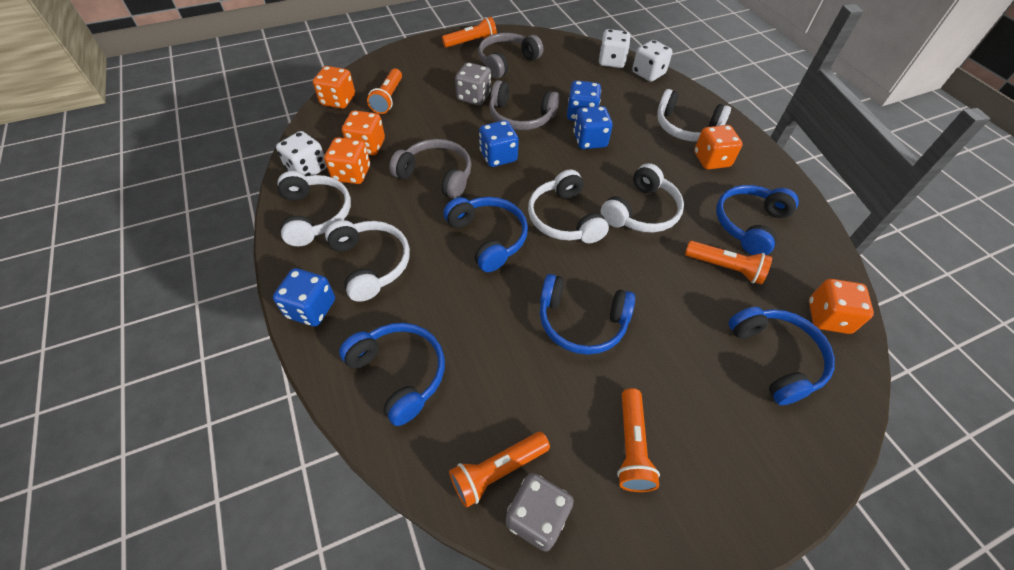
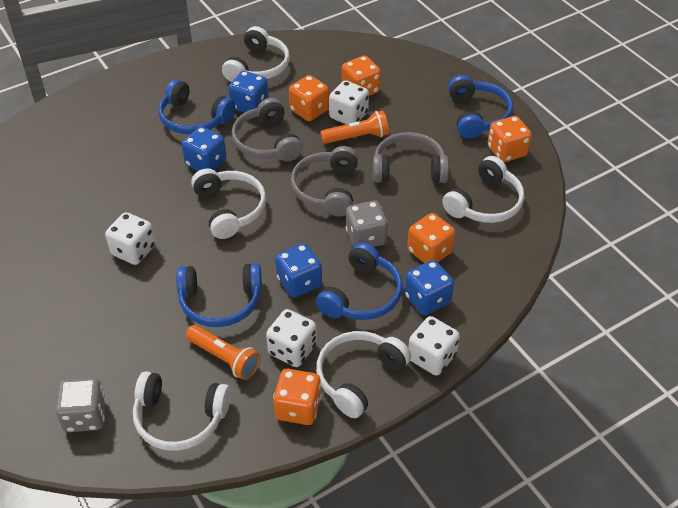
blue headphones: 5 -> 4
orange flashlight: 5 -> 2
white dice: 3 -> 4

